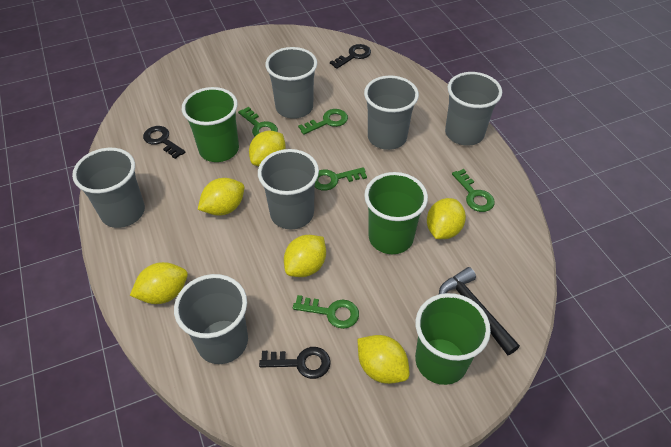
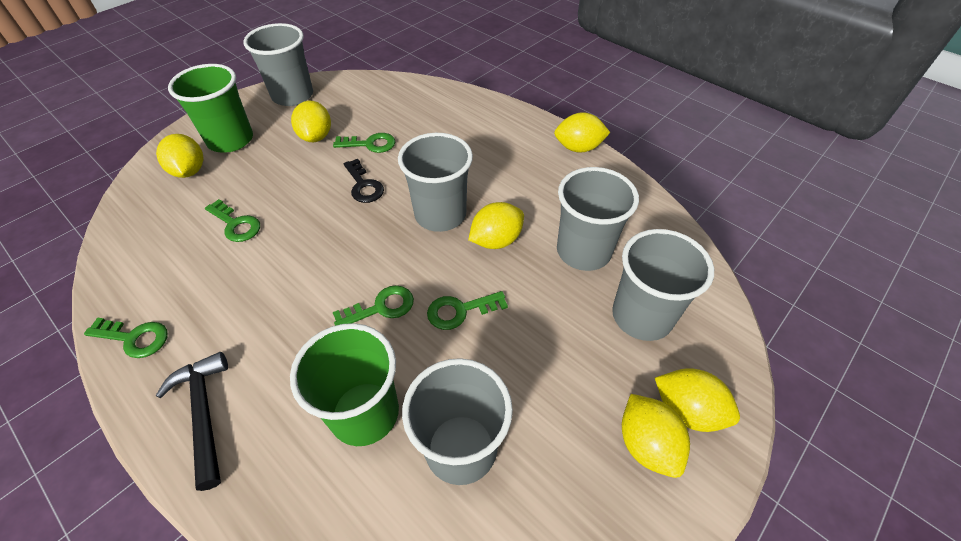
black key: 3 -> 1
green cup: 3 -> 2
grey cup: 6 -> 5

